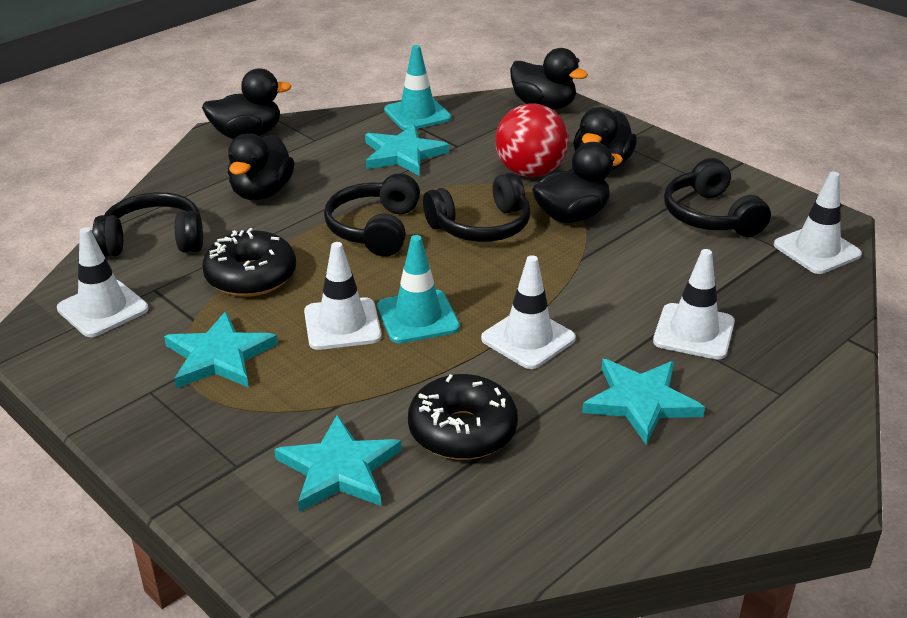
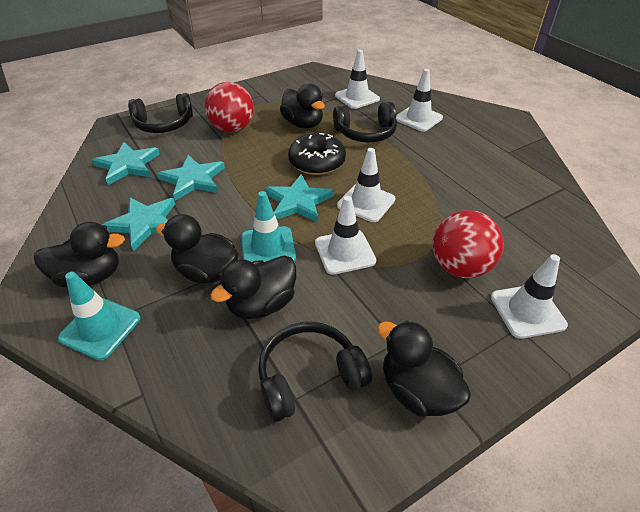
black donut: 2 -> 1
black headphones: 4 -> 3
red ball: 1 -> 2

